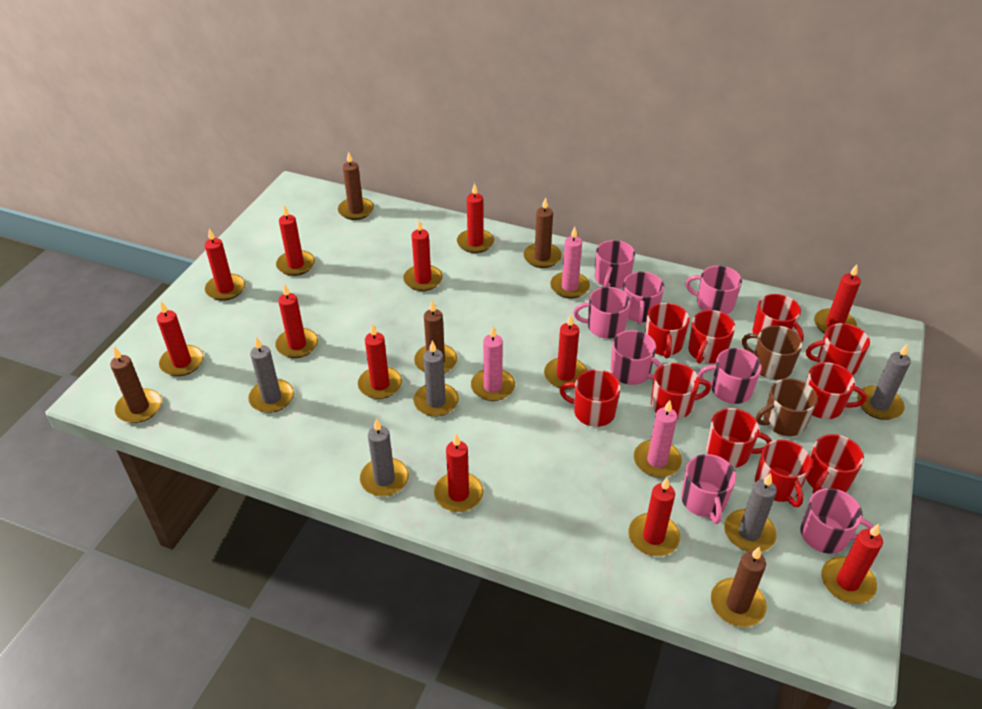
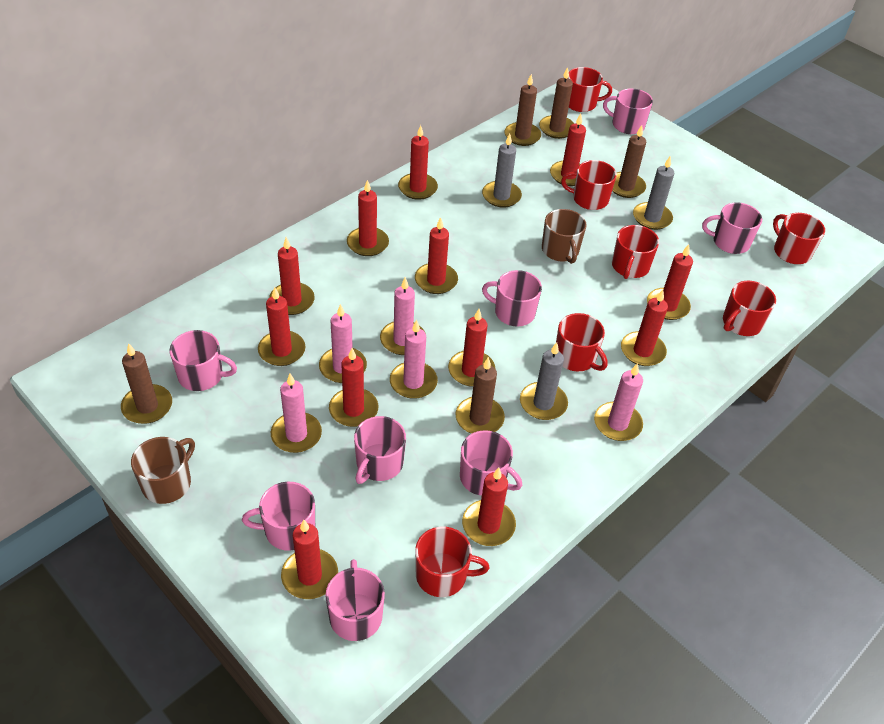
grey candle: 5 -> 3
pink candle: 3 -> 5
red mug: 10 -> 7

